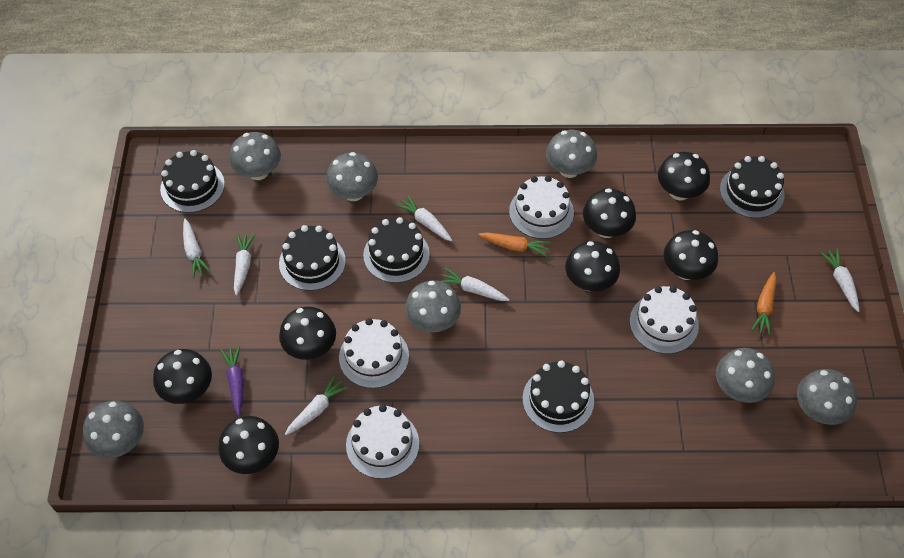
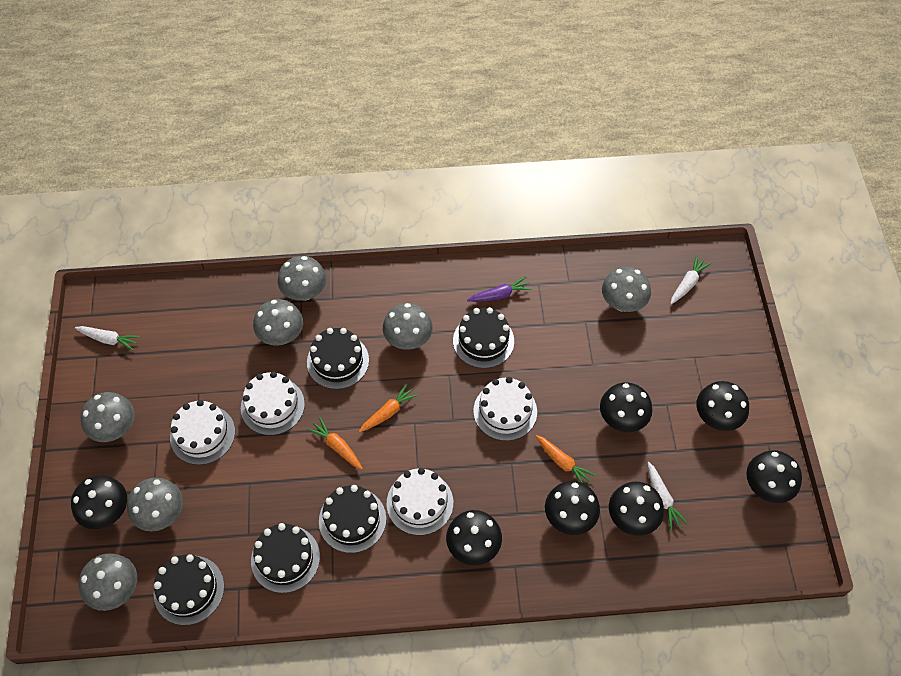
orange carrot: 2 -> 3
white carrot: 6 -> 3

